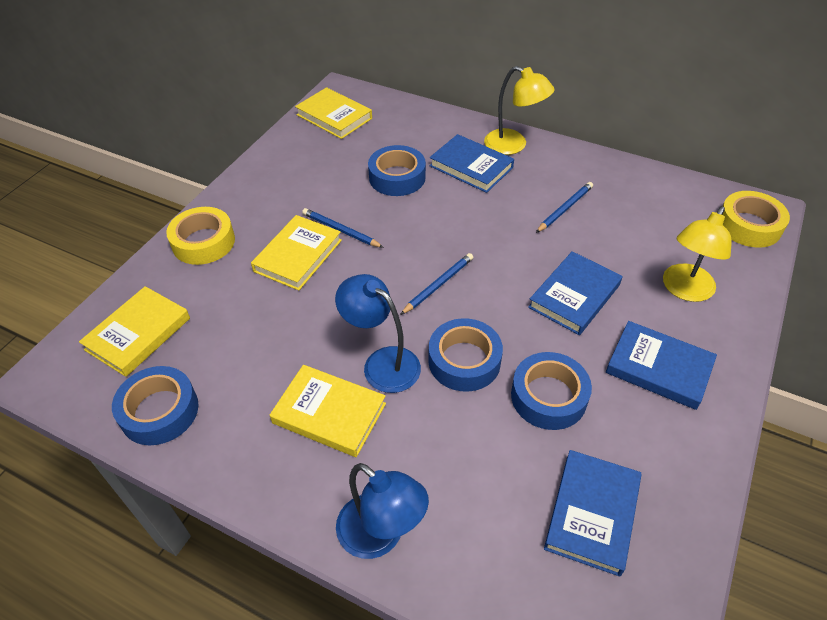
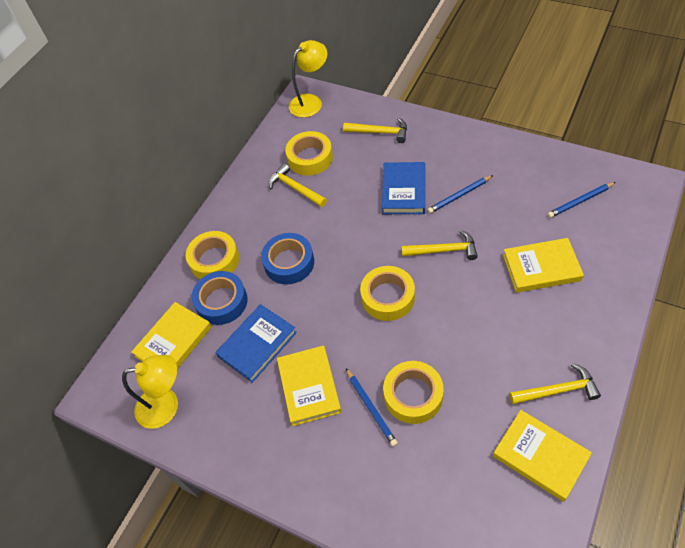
blue book: 4 -> 2
blue lamp: 2 -> 0
blue tape: 4 -> 2
yellow hammer: 0 -> 4
yellow tape: 2 -> 4

